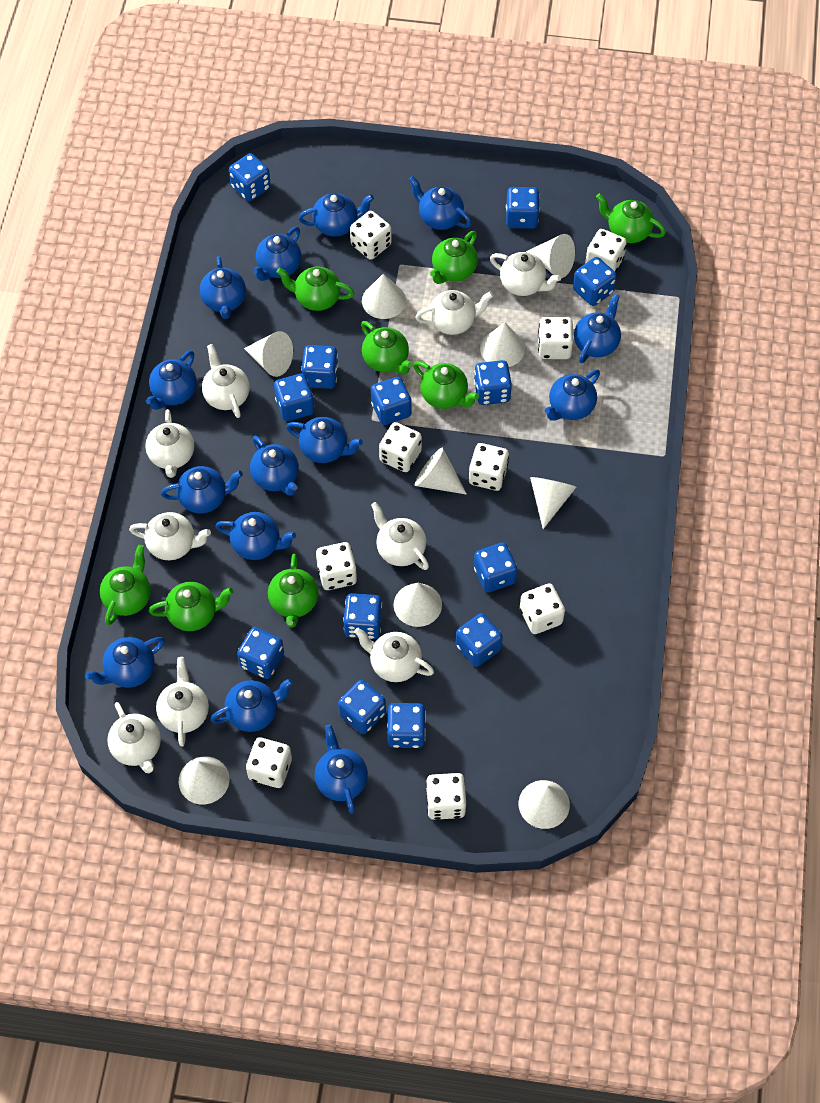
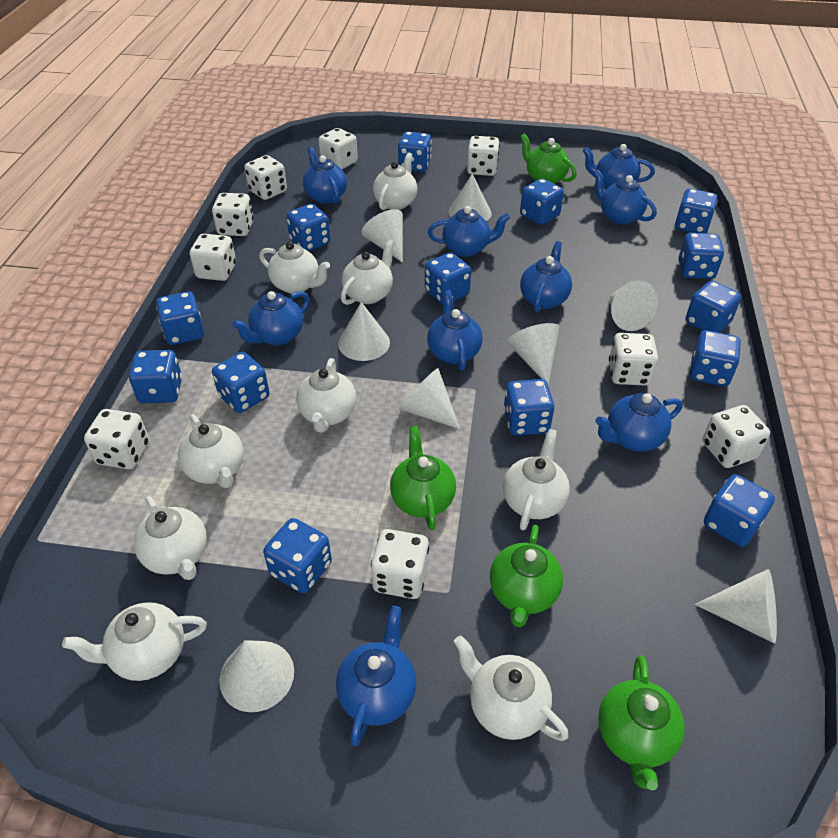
blue dice: 13 -> 14
blue teapot: 14 -> 9
green teapot: 8 -> 4
white cone: 9 -> 8

